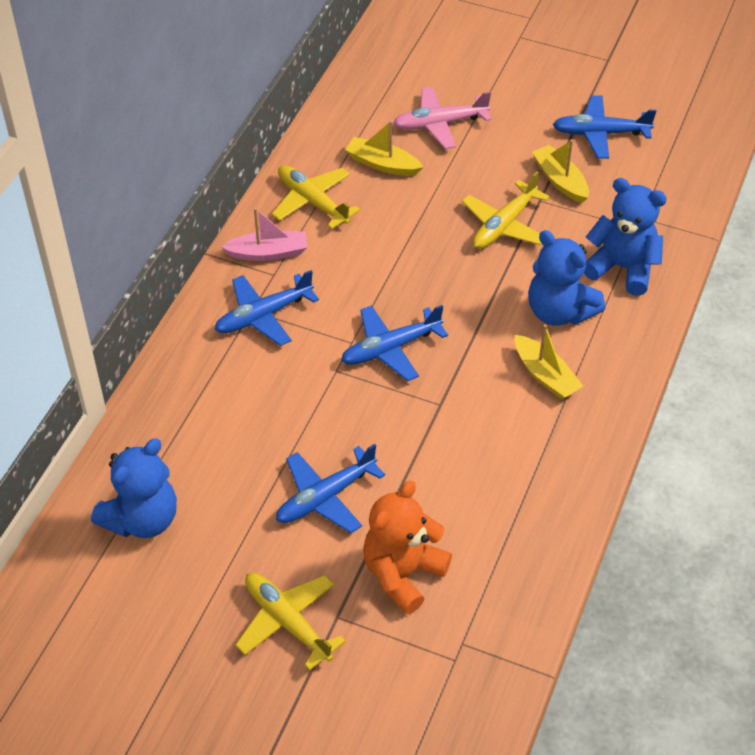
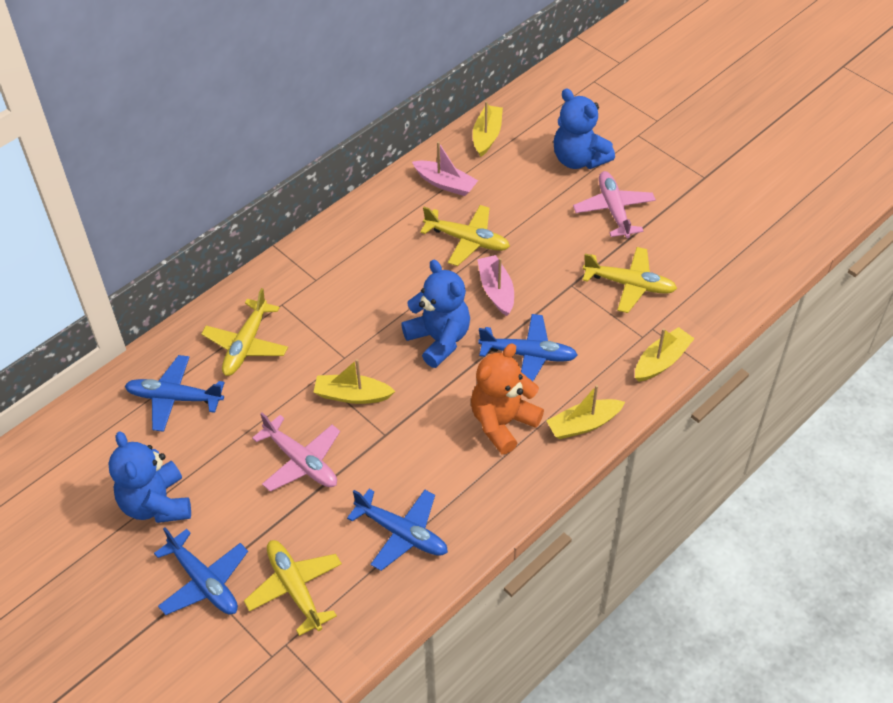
pink boat: 1 -> 2
pink plane: 1 -> 2
yellow boat: 3 -> 4
yellow plane: 3 -> 4

